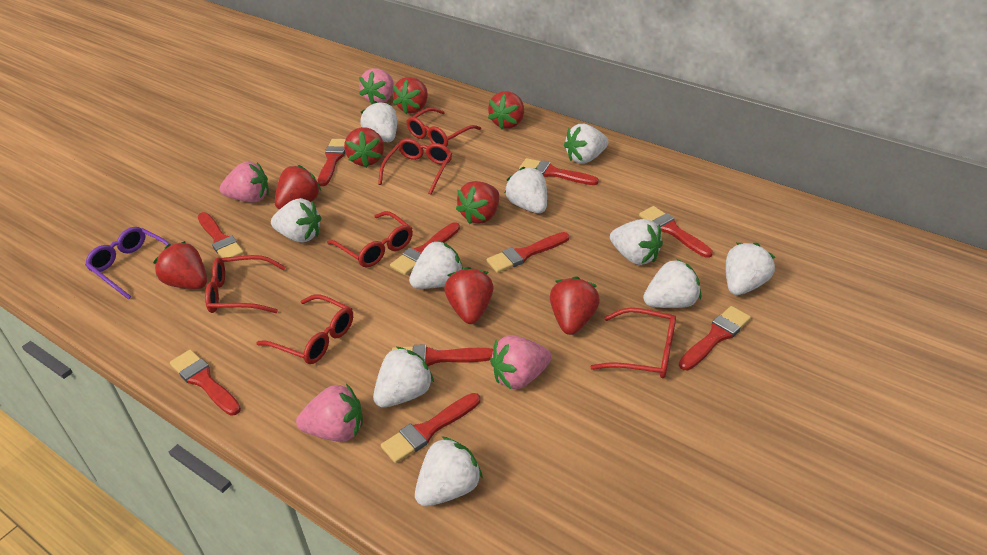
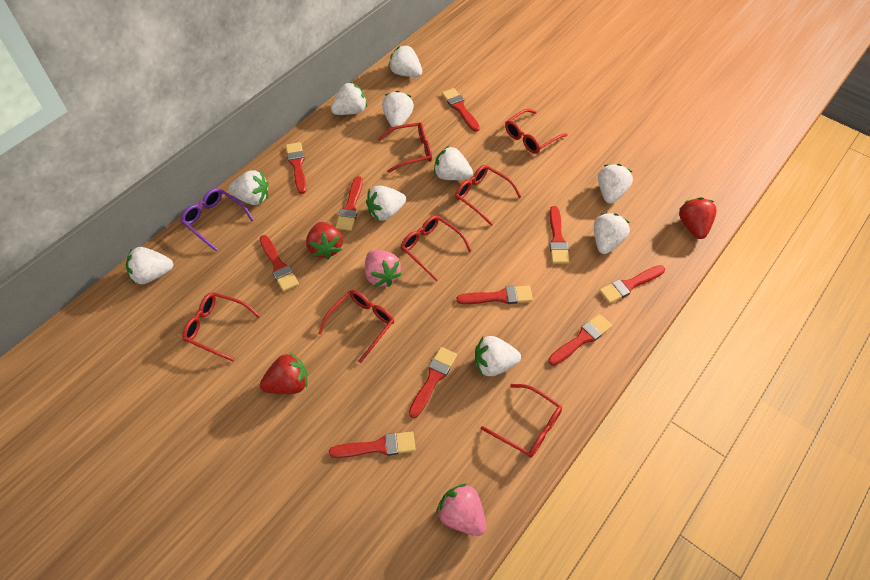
pink strawberry: 4 -> 2
red glasses: 6 -> 7
red strawberry: 8 -> 3

